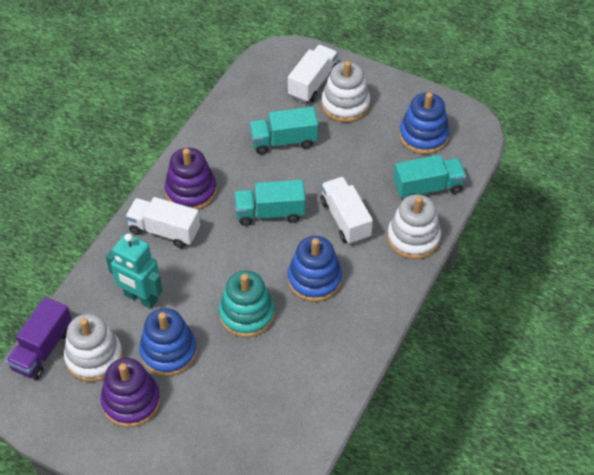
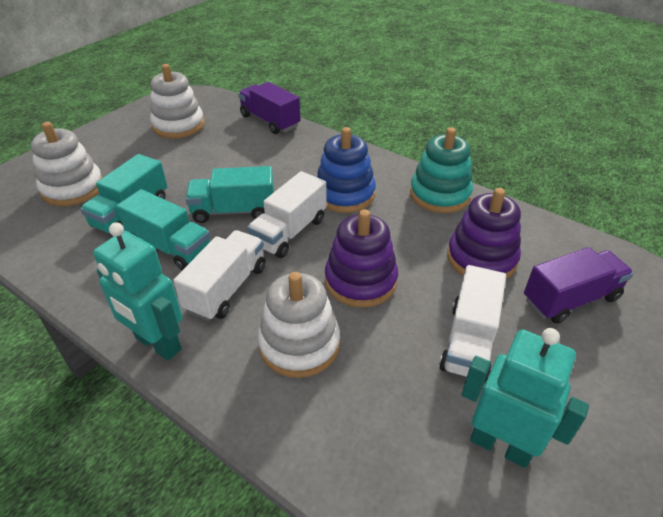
blue stacking toy: 3 -> 1
purple truck: 1 -> 2
turquoise robot: 1 -> 2

